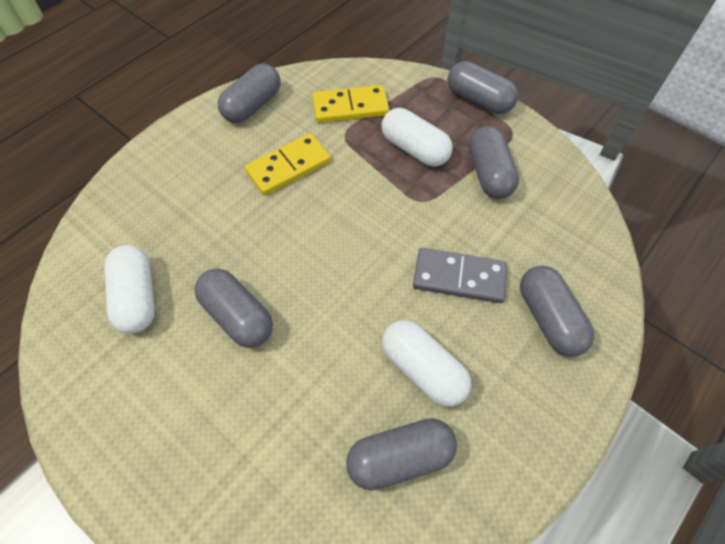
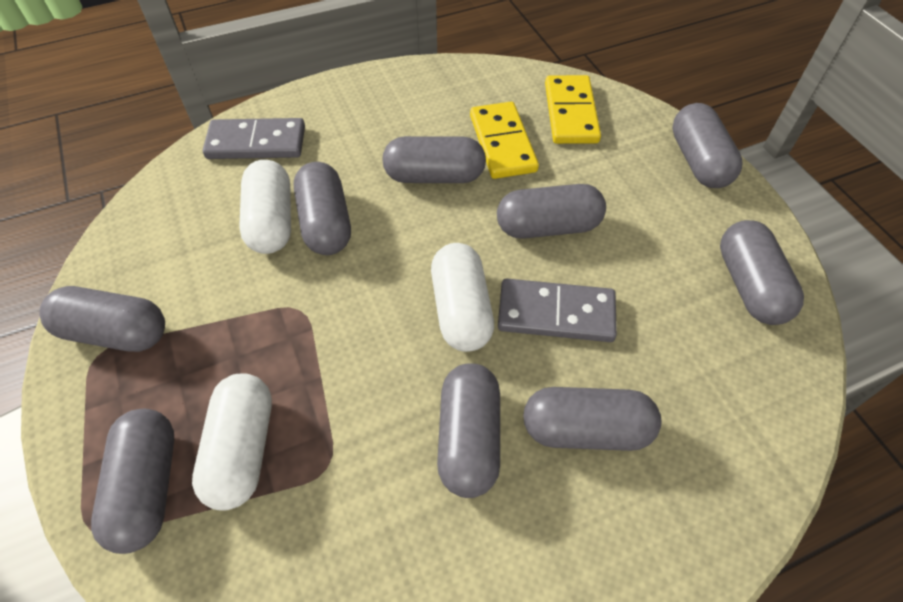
grey capsule: 6 -> 9
grey domino: 1 -> 2

